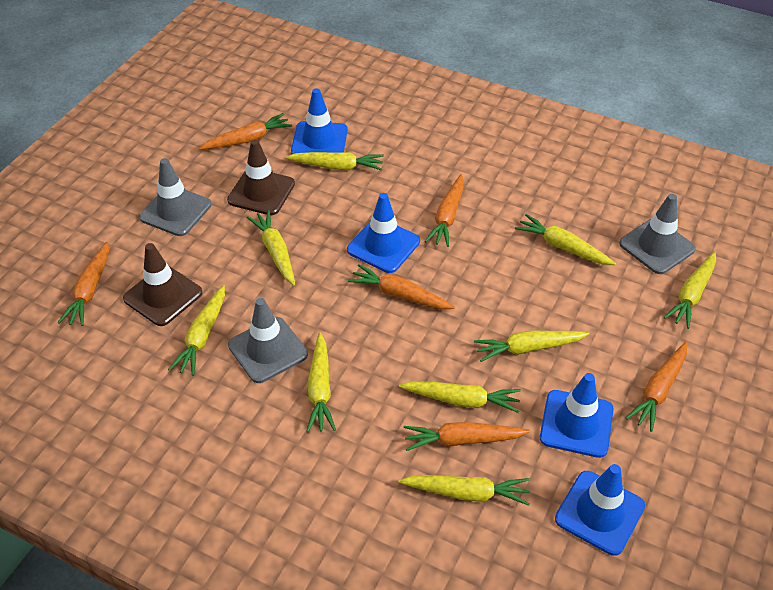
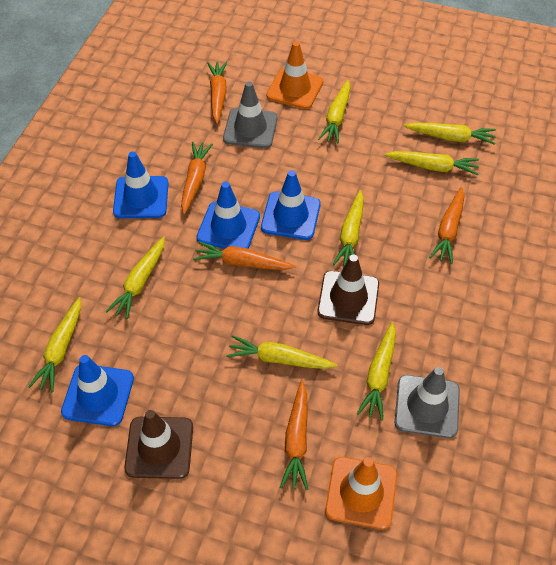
grey traffic cone: 3 -> 2
orange carrot: 6 -> 5
orange traffic cone: 0 -> 2
yellow carrot: 9 -> 8

